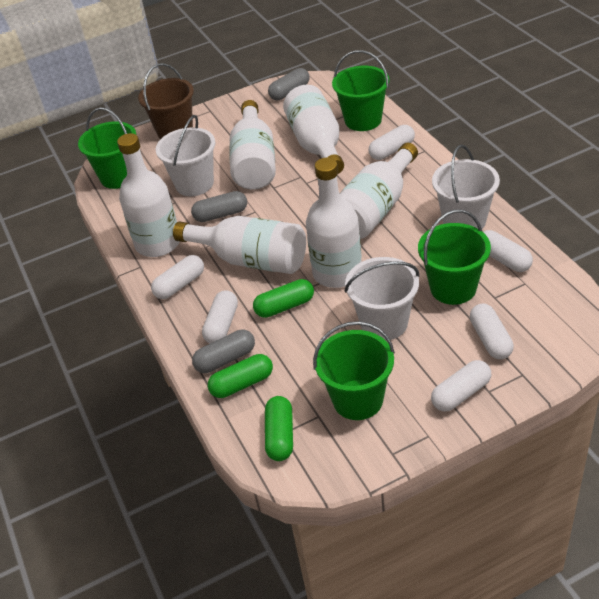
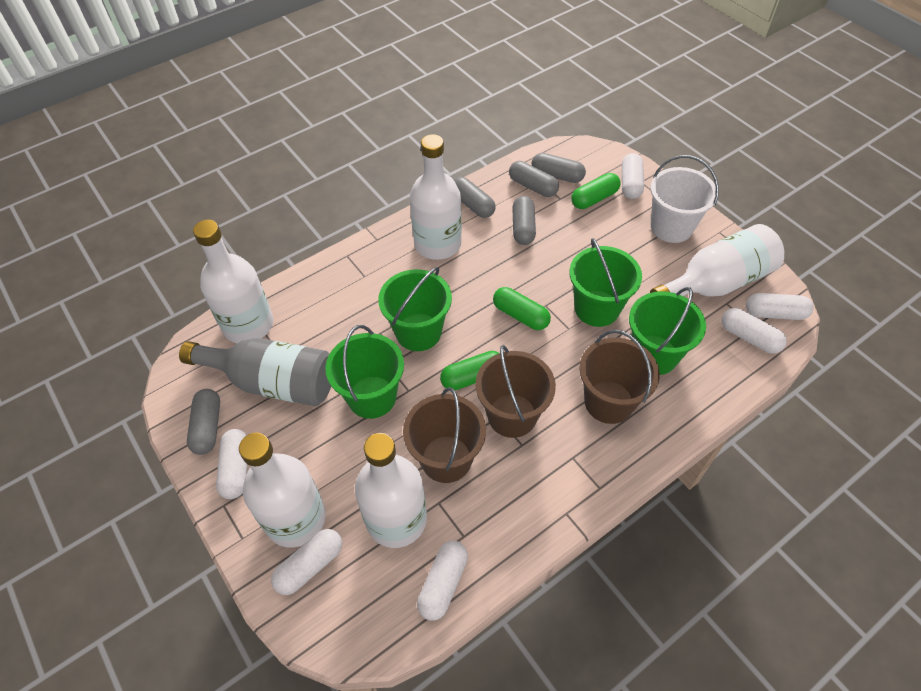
brown bucket: 1 -> 3
grey bottle: 0 -> 1
grey capsule: 3 -> 5
white bottle: 6 -> 5
white bucket: 3 -> 1

